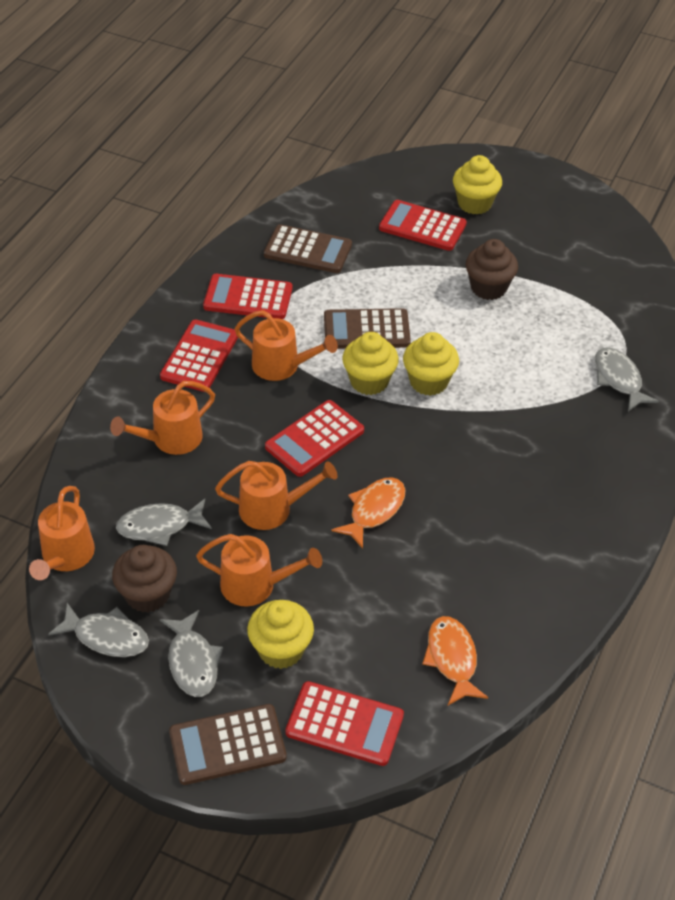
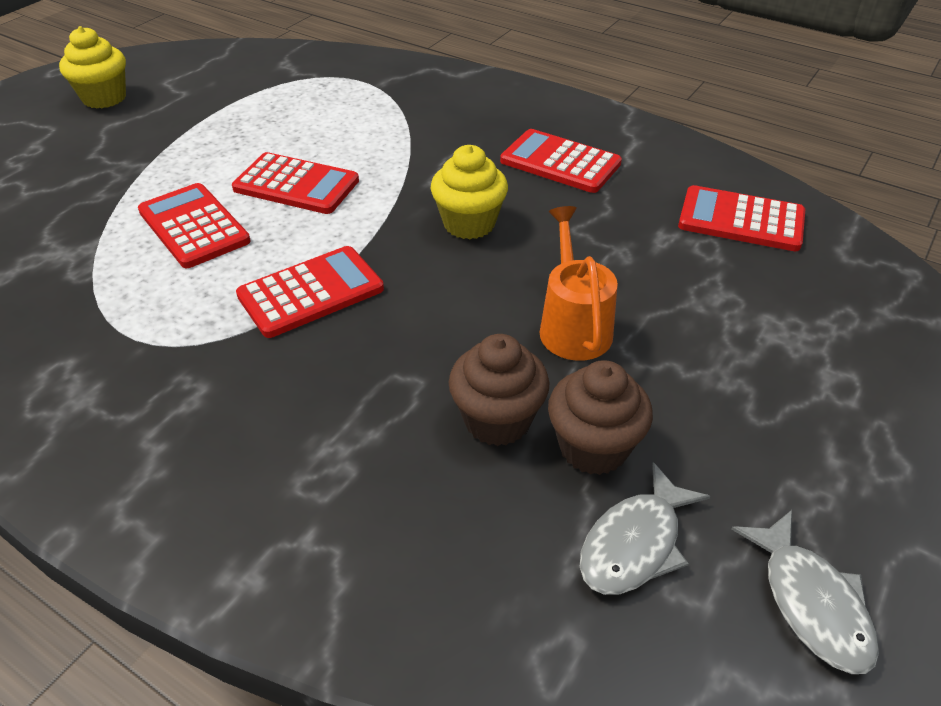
brown calculator: 3 -> 0
grey fish: 4 -> 2
orange fish: 2 -> 0
orange watering can: 5 -> 1
yellow cupcake: 4 -> 2

